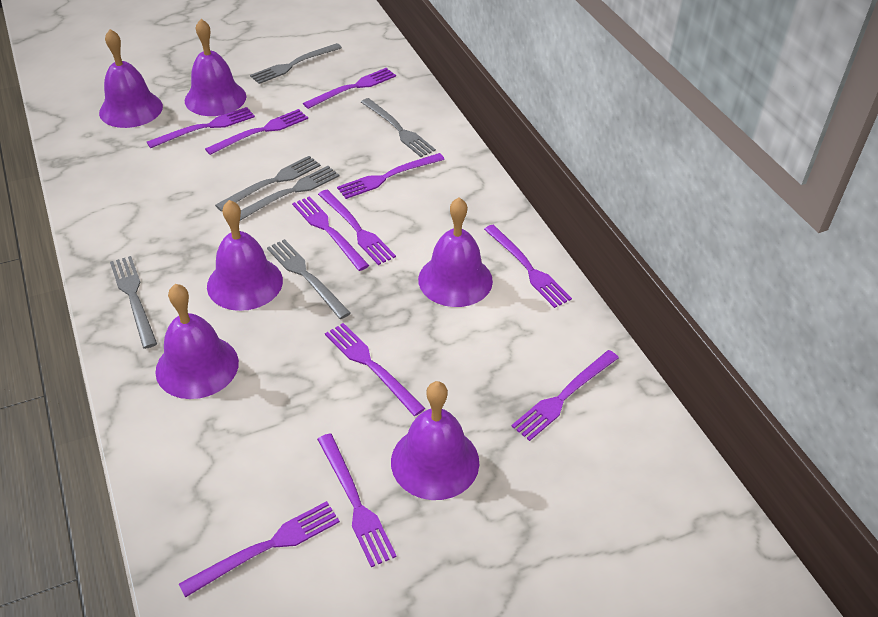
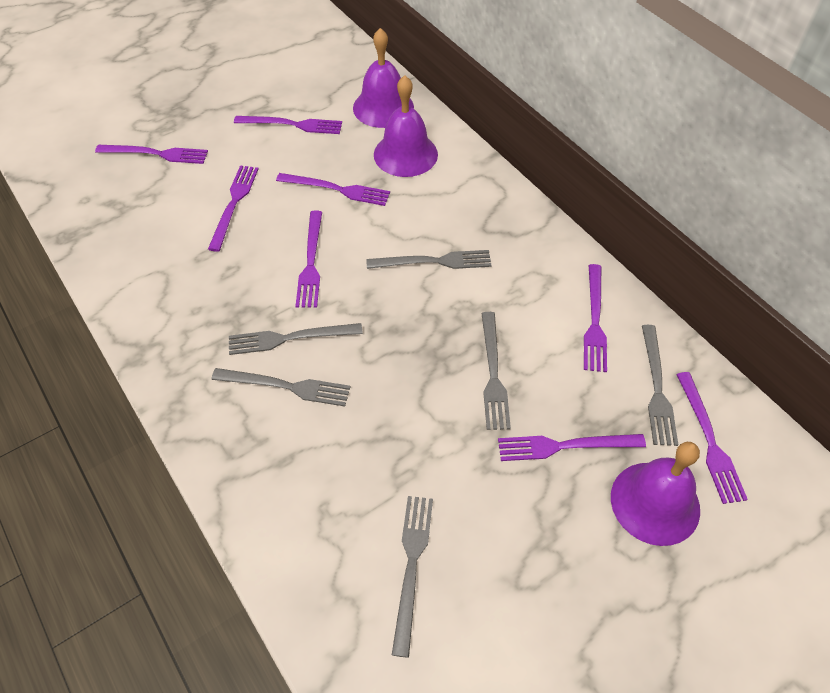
purple bell: 6 -> 3
purple fork: 11 -> 8

